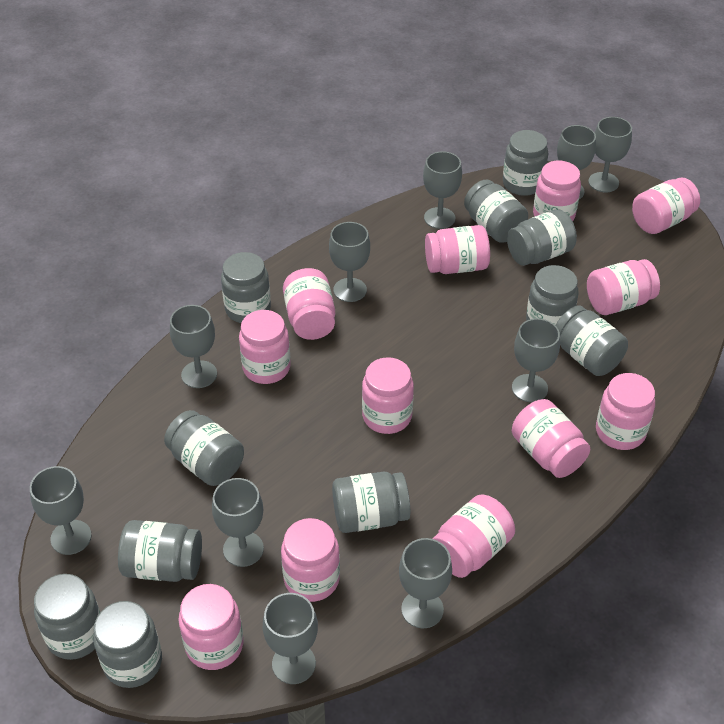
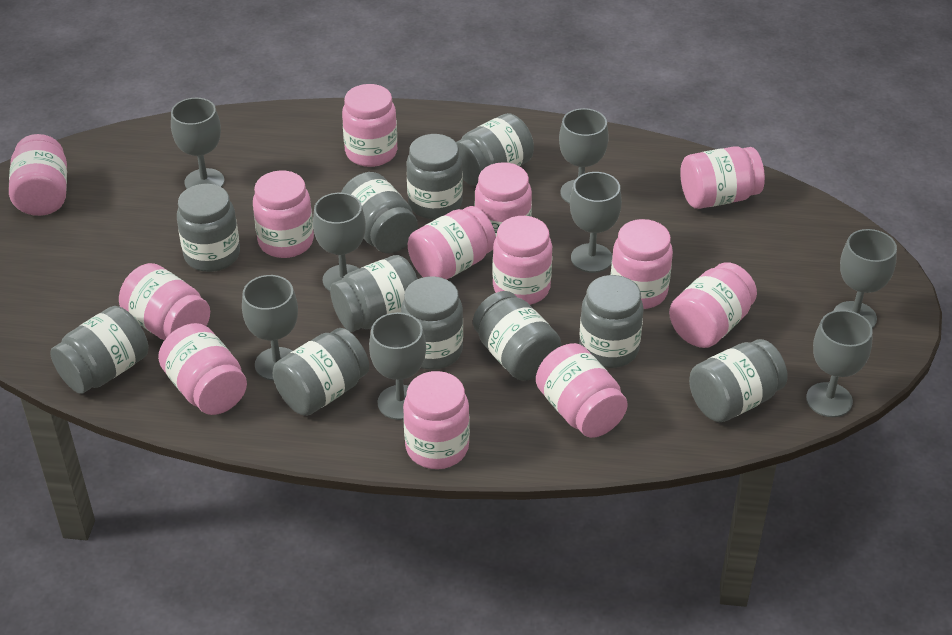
grey goblet: 10 -> 8
pink jar: 12 -> 13

